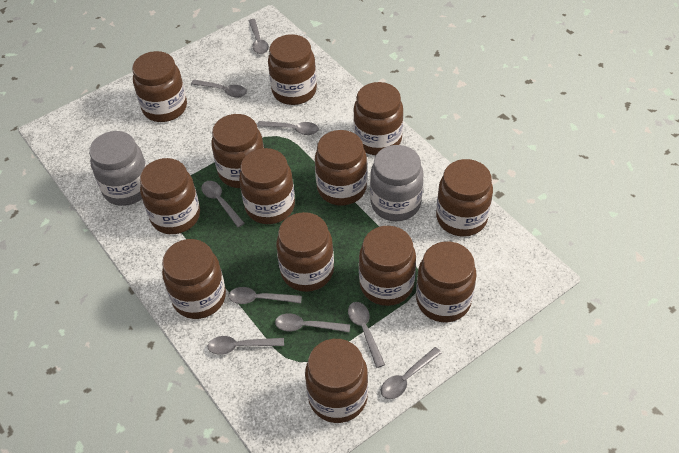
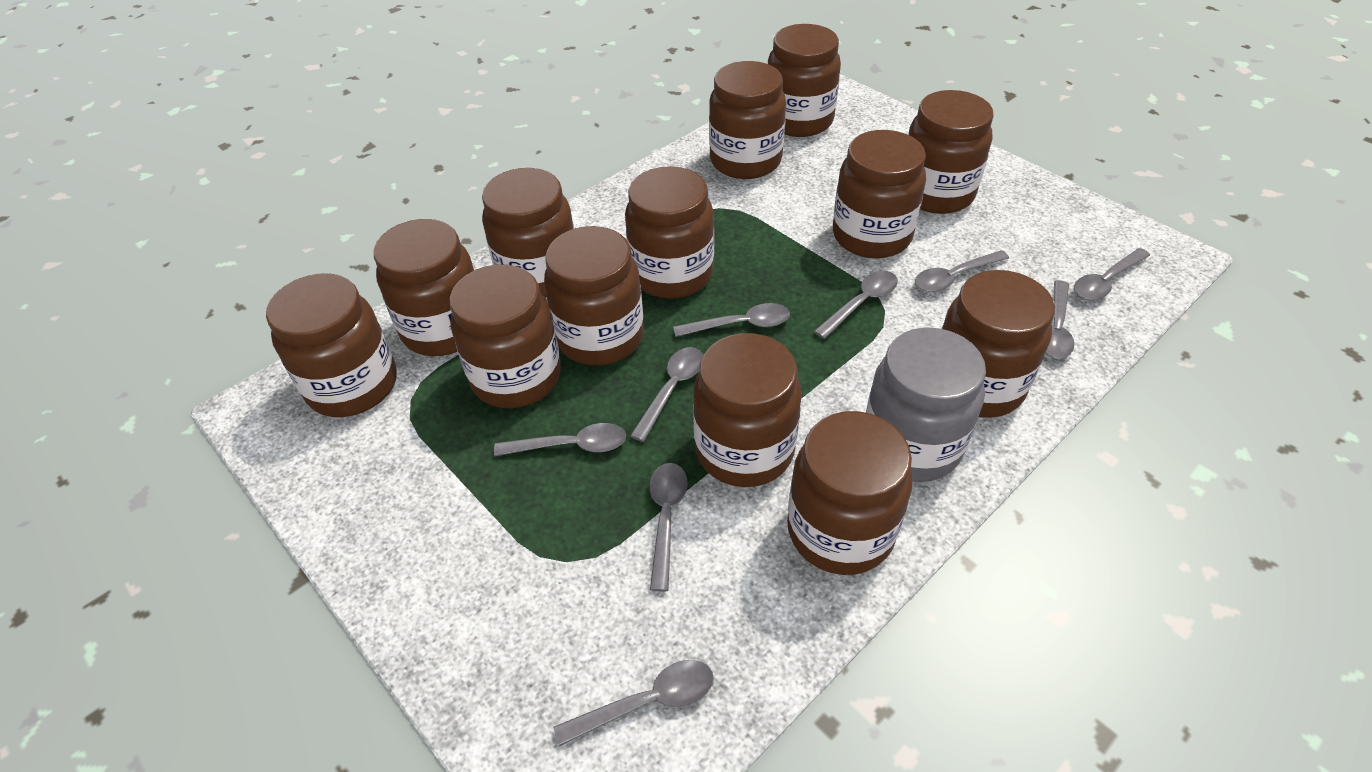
grey jar: 2 -> 1

